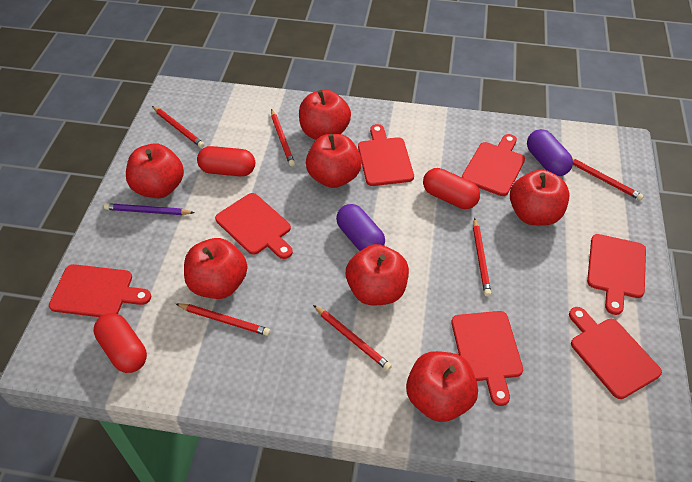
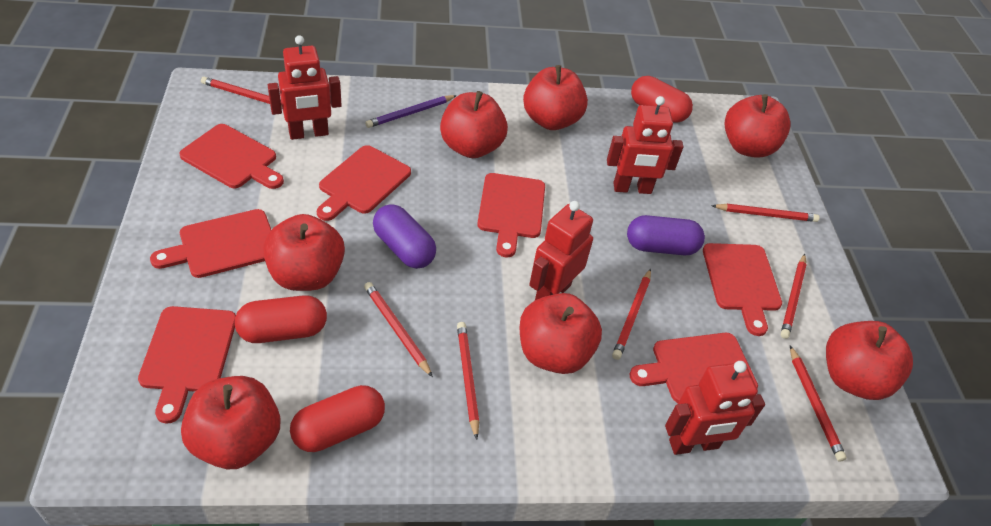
red pencil: 6 -> 7
red robot: 0 -> 4

